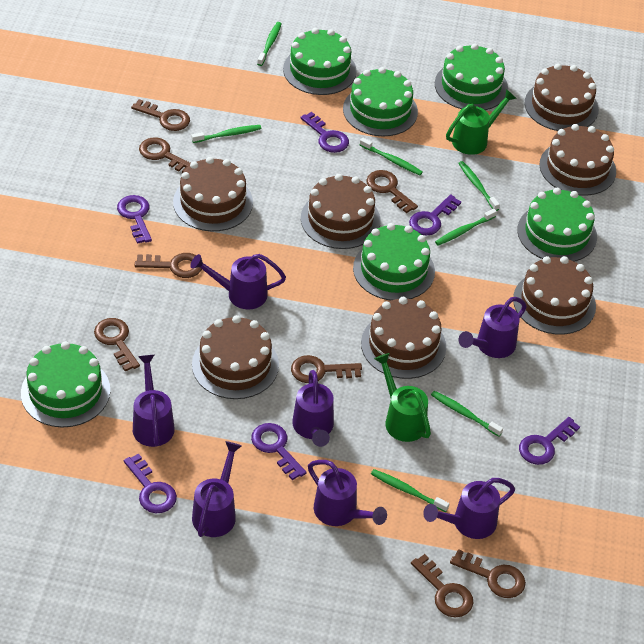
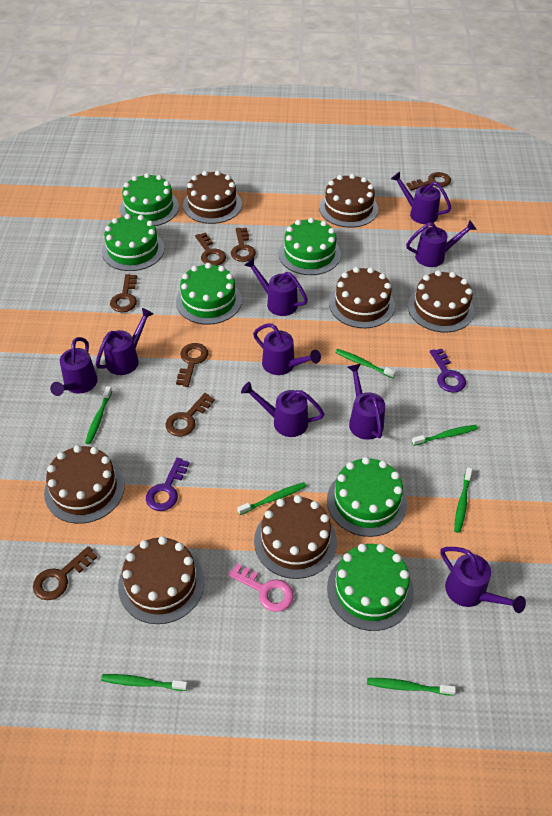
brown key: 8 -> 7
green watering can: 2 -> 0
pink key: 0 -> 1
purple key: 6 -> 2
purple watering can: 7 -> 9

